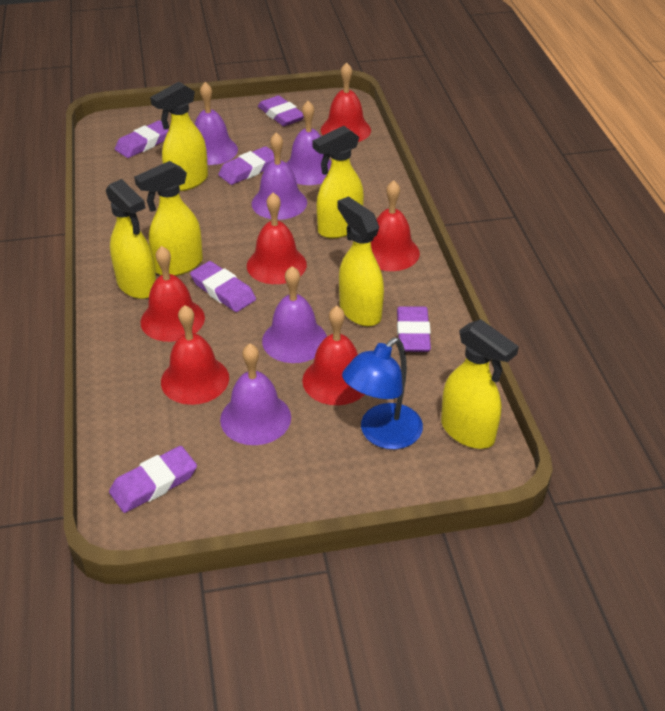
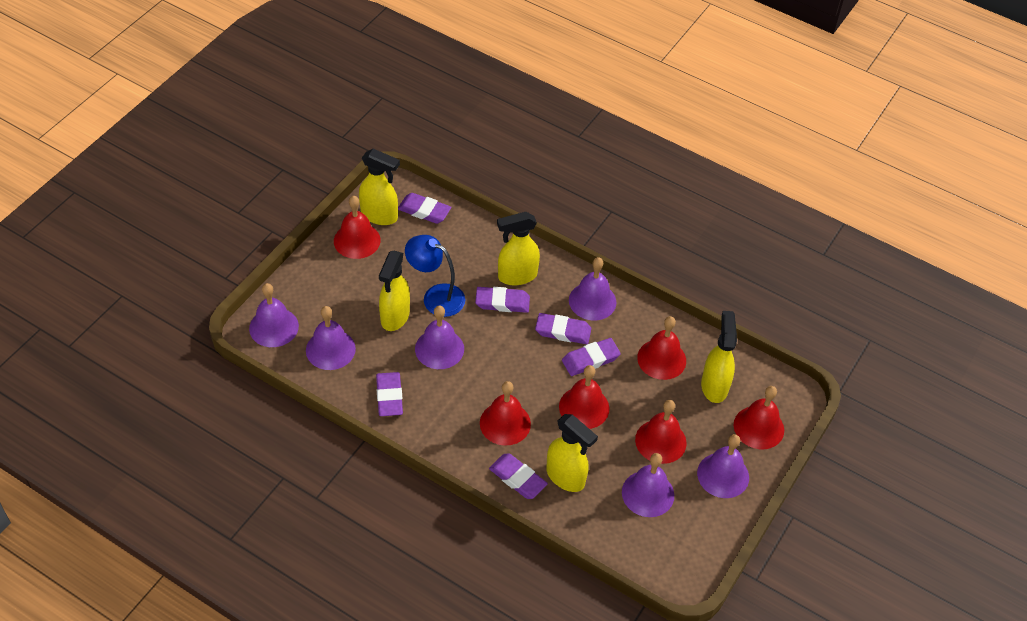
purple bell: 5 -> 6
yellow spray bottle: 6 -> 5

